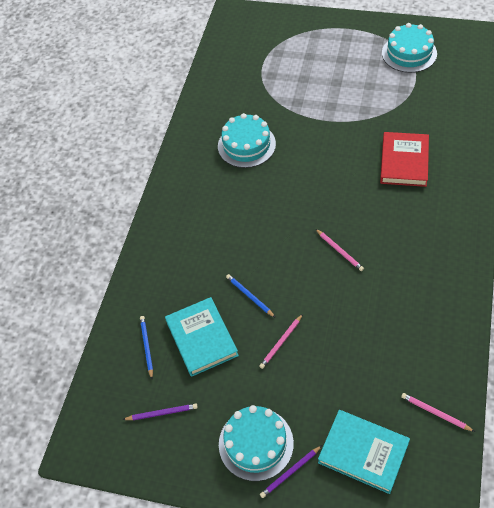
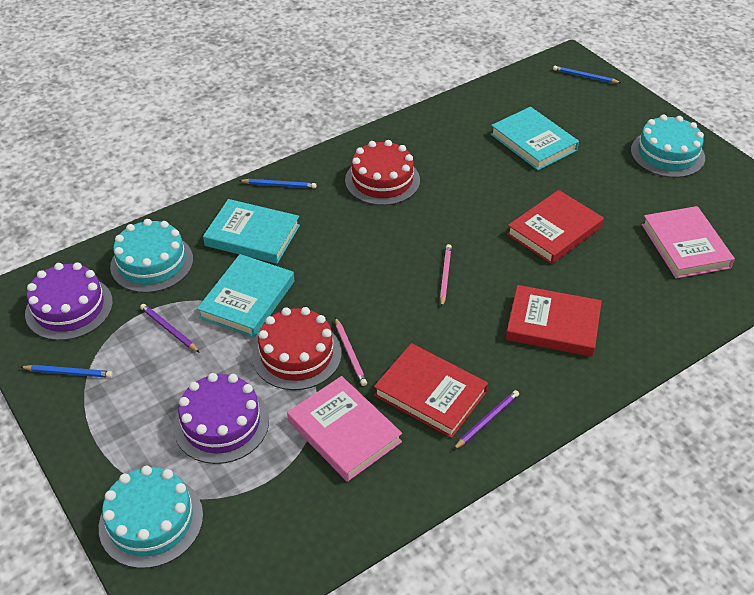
blue pencil: 2 -> 3
pink book: 0 -> 2
pink pencil: 3 -> 2
purple cake: 0 -> 2
red book: 1 -> 3
red cake: 0 -> 2
turquoise book: 2 -> 3

